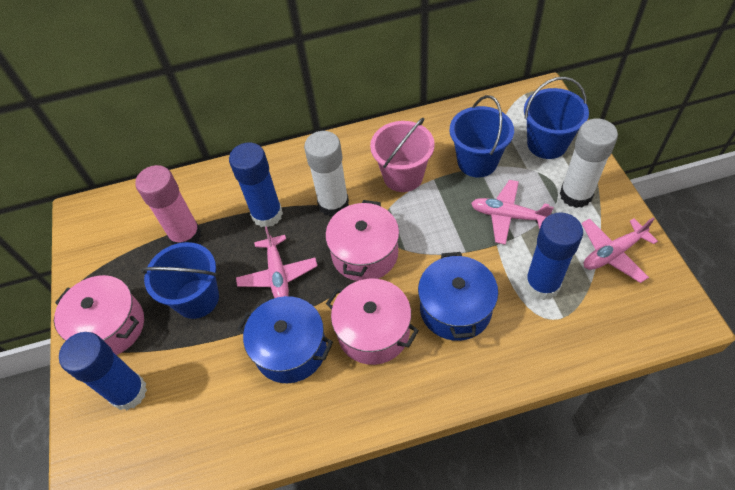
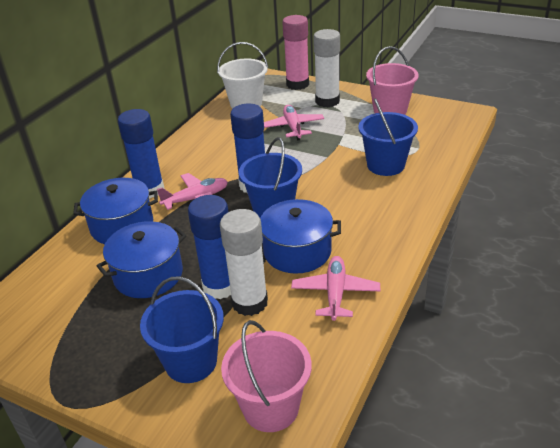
blue pot: 2 -> 3
pink bucket: 1 -> 2
pink pot: 3 -> 0
white bucket: 0 -> 1

